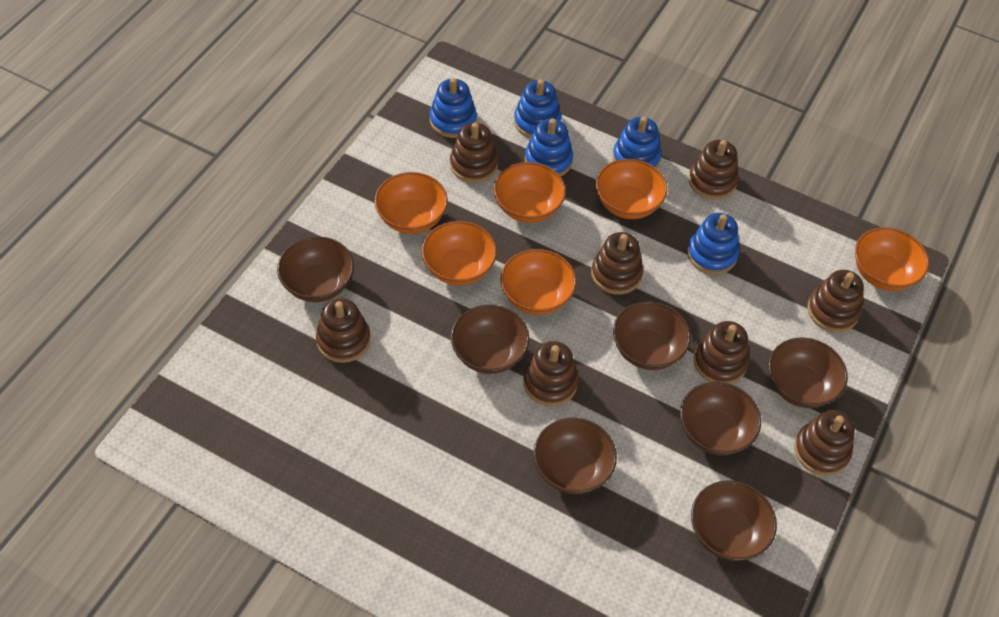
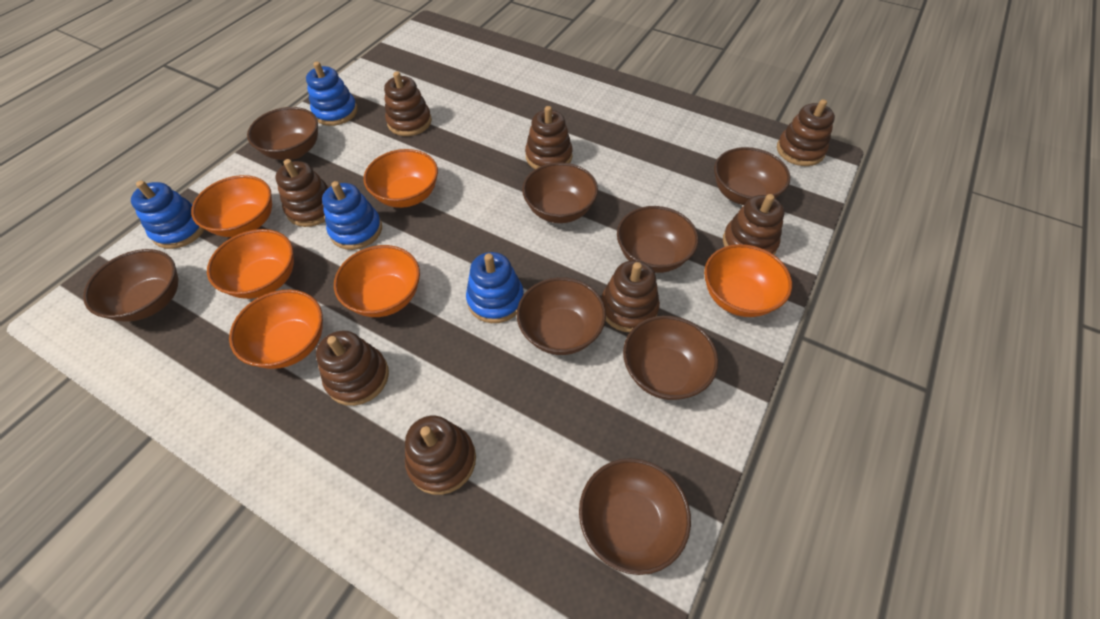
blue stacking toy: 5 -> 4
brown bowl: 7 -> 8

